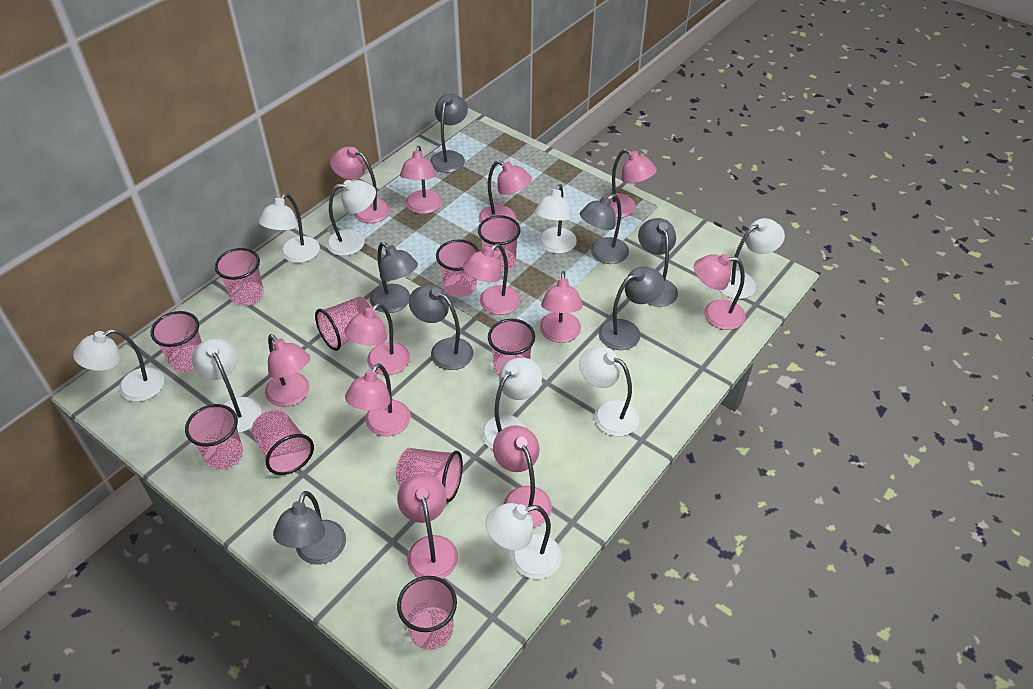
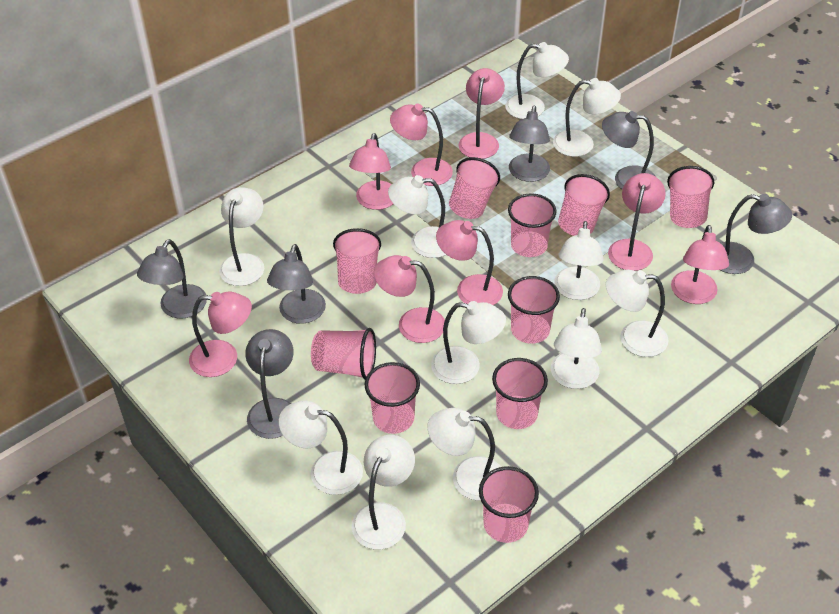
grey lamp: 7 -> 6
pink lamp: 12 -> 8
white lamp: 9 -> 11

